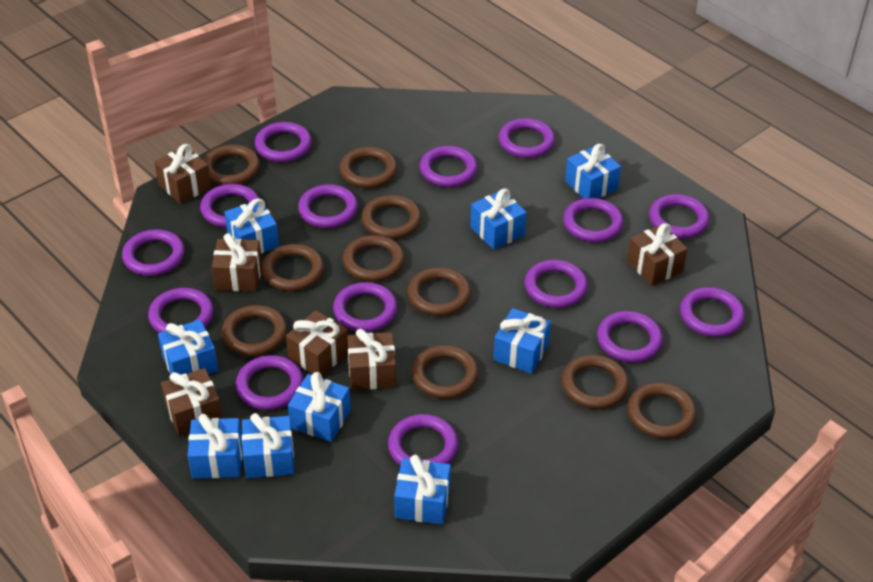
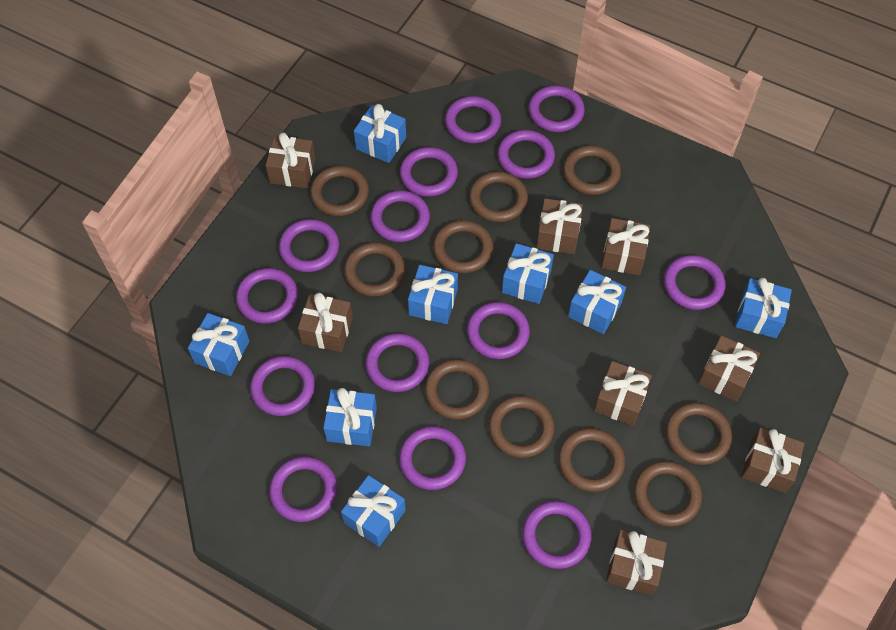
blue gift: 9 -> 8
brown gift: 6 -> 8
purple ring: 15 -> 14

